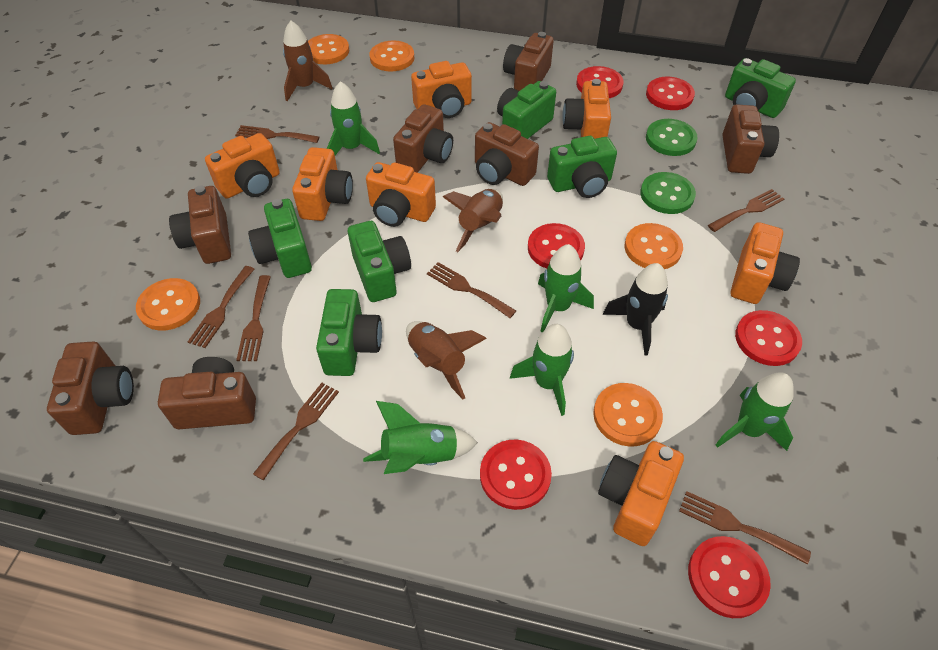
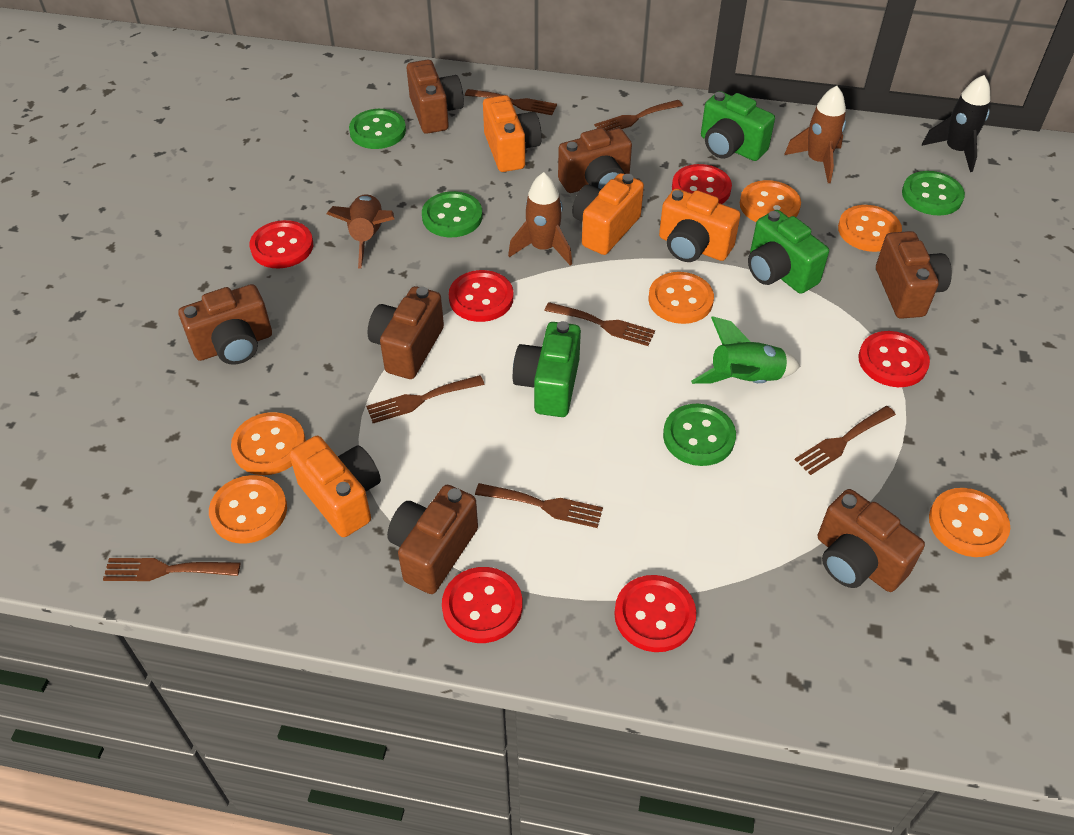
green button: 2 -> 4
green camera: 6 -> 3
green rocket: 5 -> 1
orange button: 5 -> 6
orange camera: 7 -> 4

